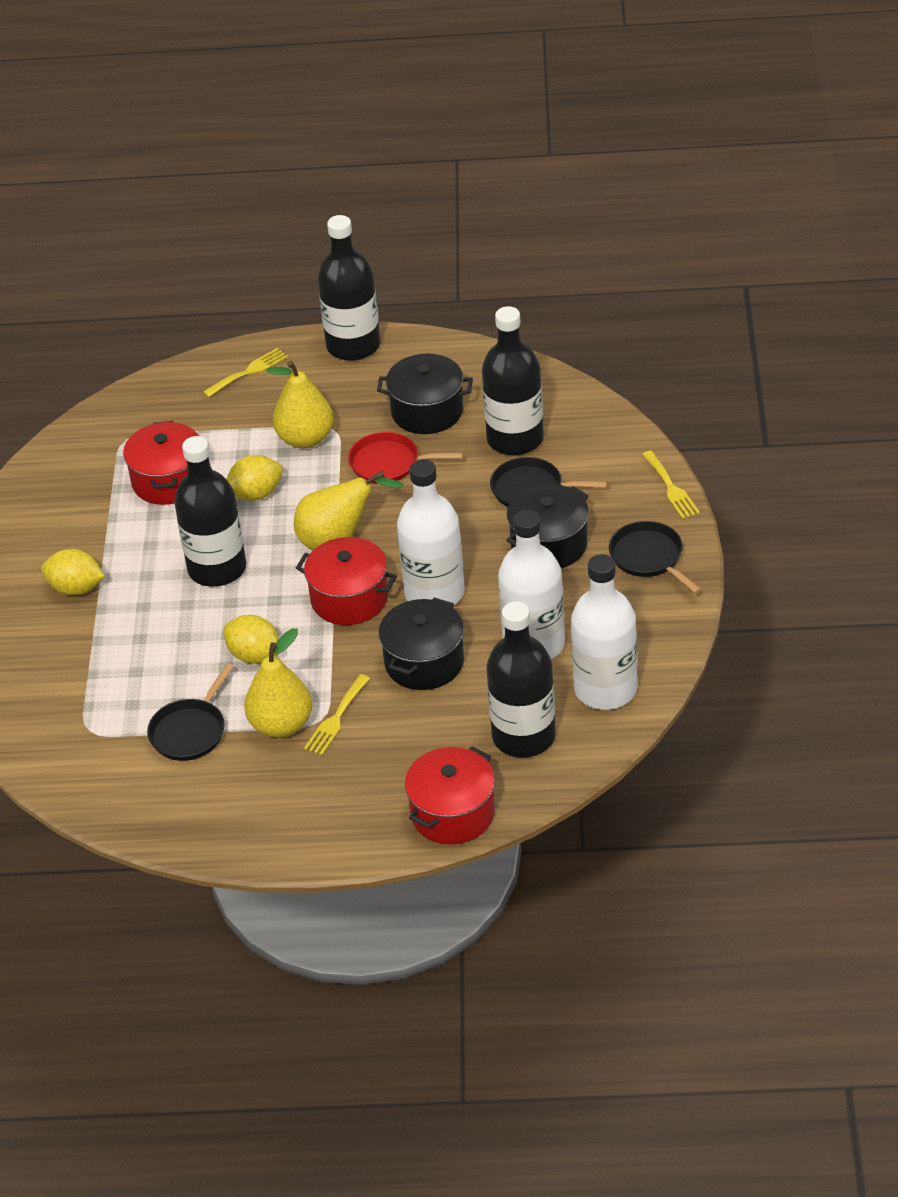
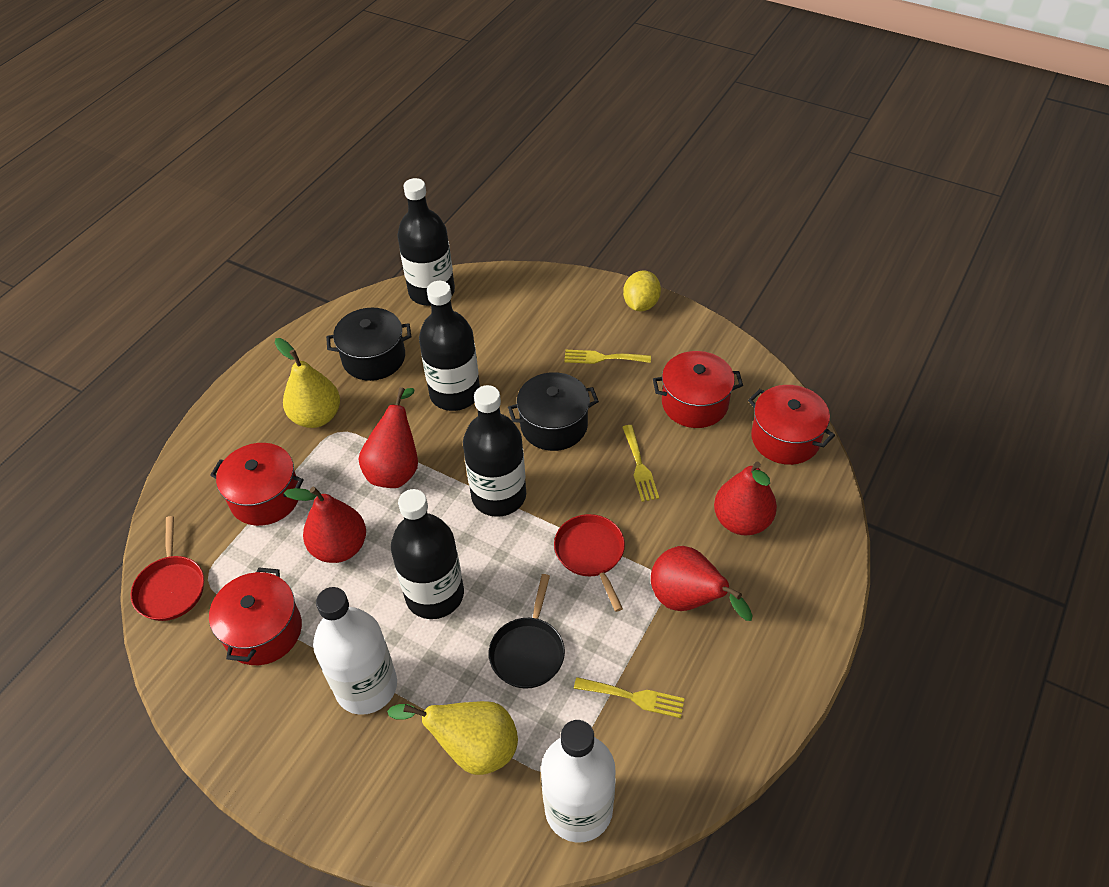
black pan: 3 -> 1
black pot: 3 -> 2
red pan: 1 -> 2
red pear: 0 -> 4
red pot: 3 -> 4
white bottle: 3 -> 2
yellow lemon: 3 -> 1
yellow pear: 3 -> 2

